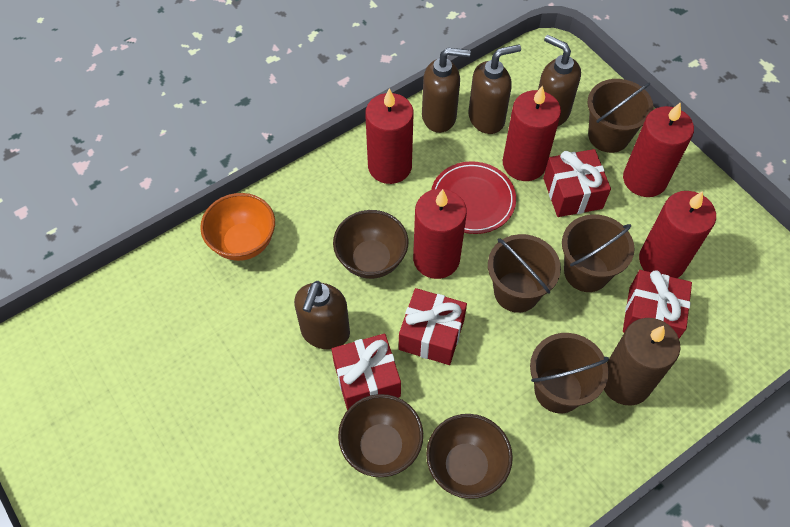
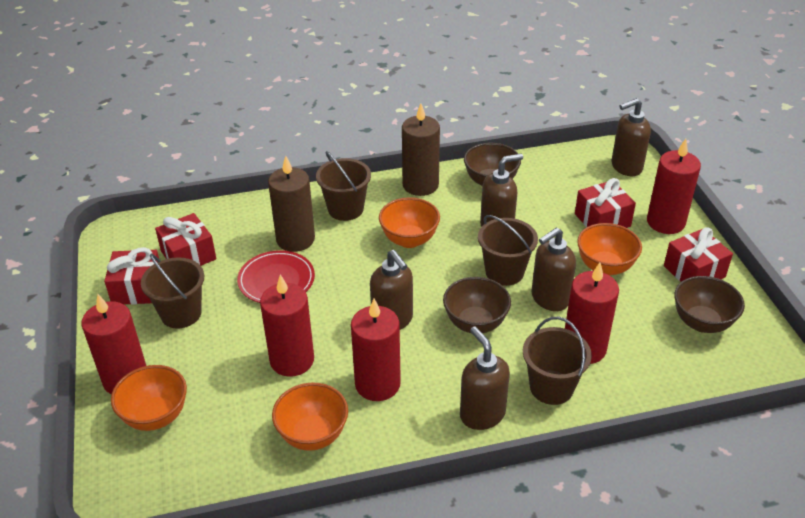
brown candle: 1 -> 2
brown soap dispenser: 4 -> 5
orange bowl: 1 -> 4

